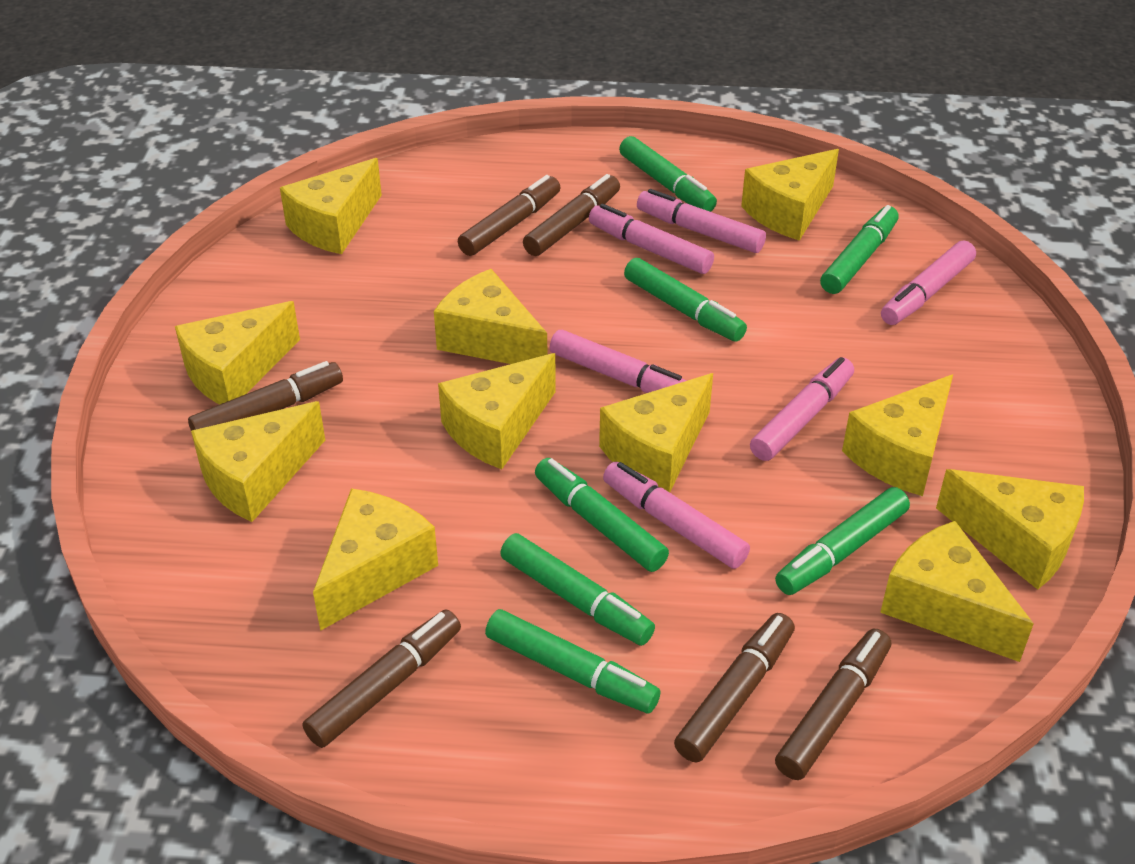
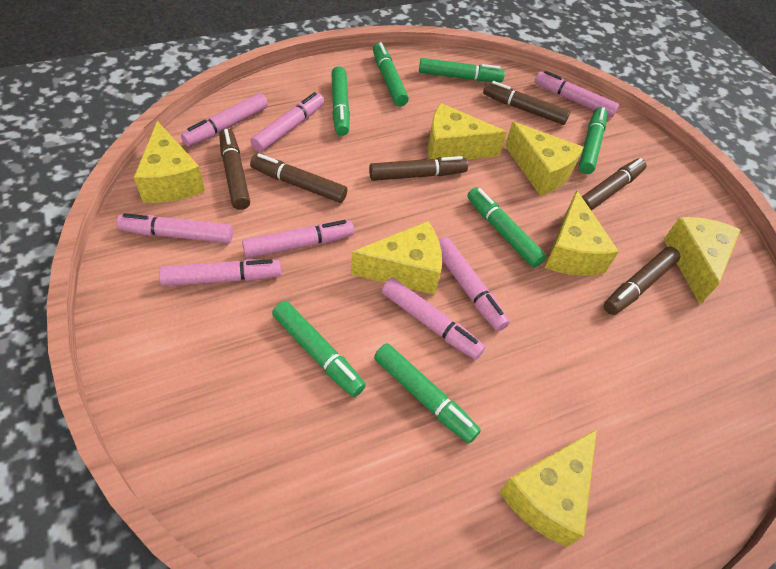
pink marker: 6 -> 8
yellow cheese: 11 -> 7

